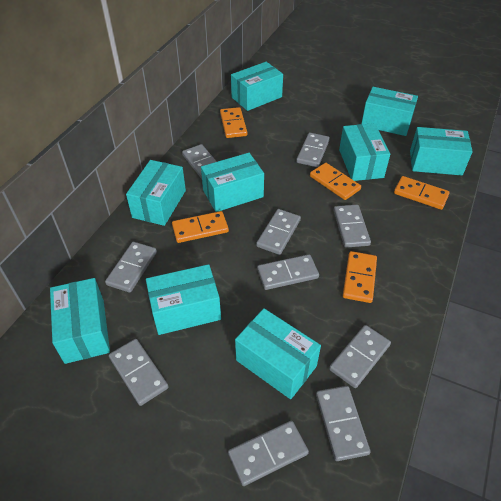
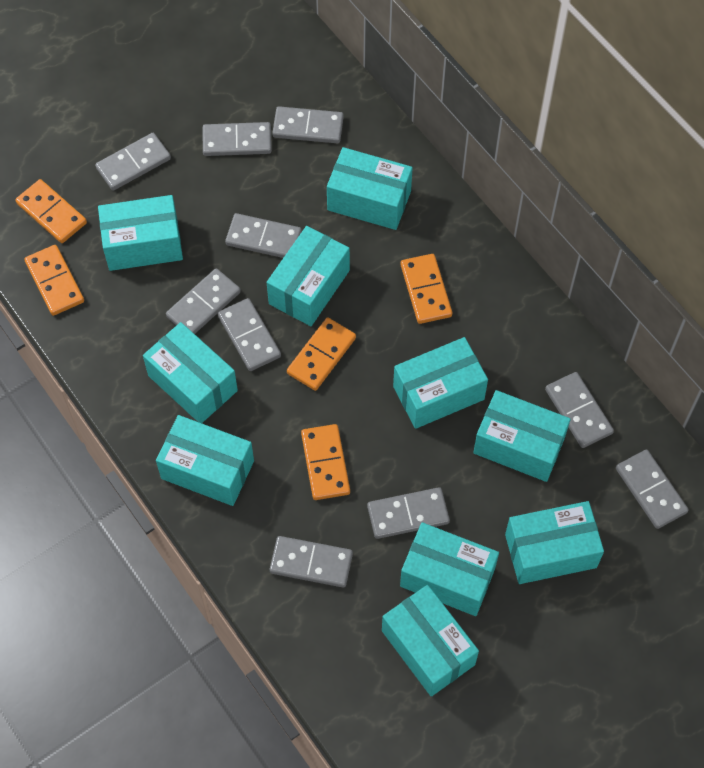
turquoise box: 9 -> 10

